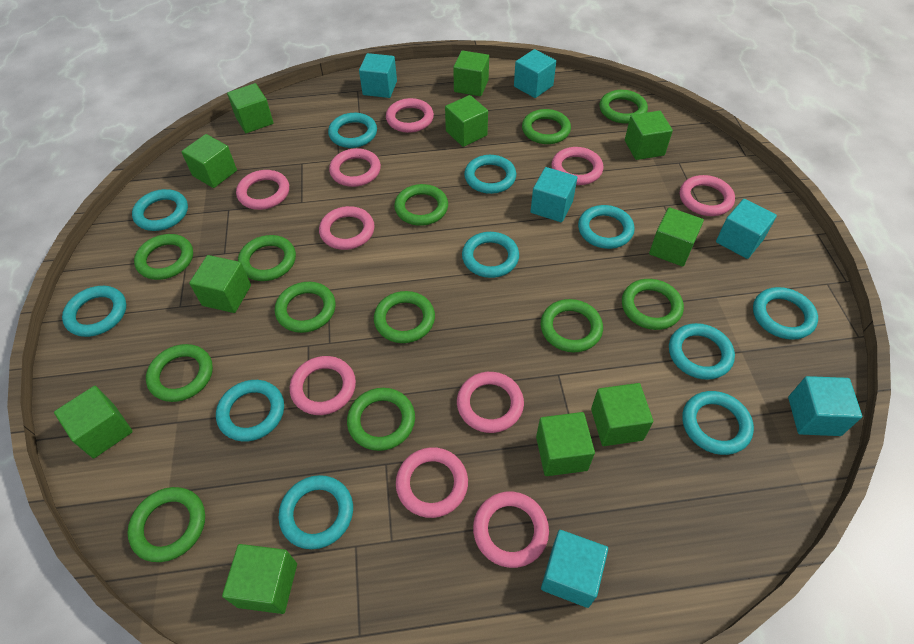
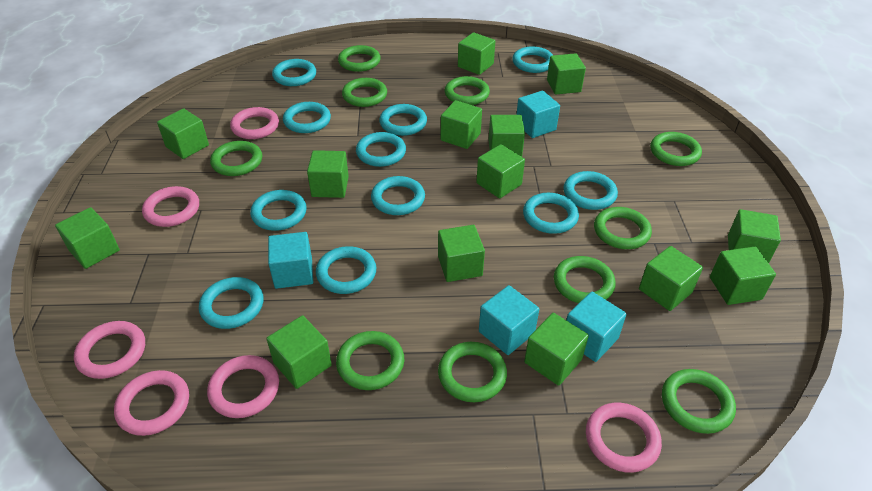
green cube: 11 -> 14
green ring: 12 -> 10
pink ring: 10 -> 6
turquoise cube: 6 -> 4

